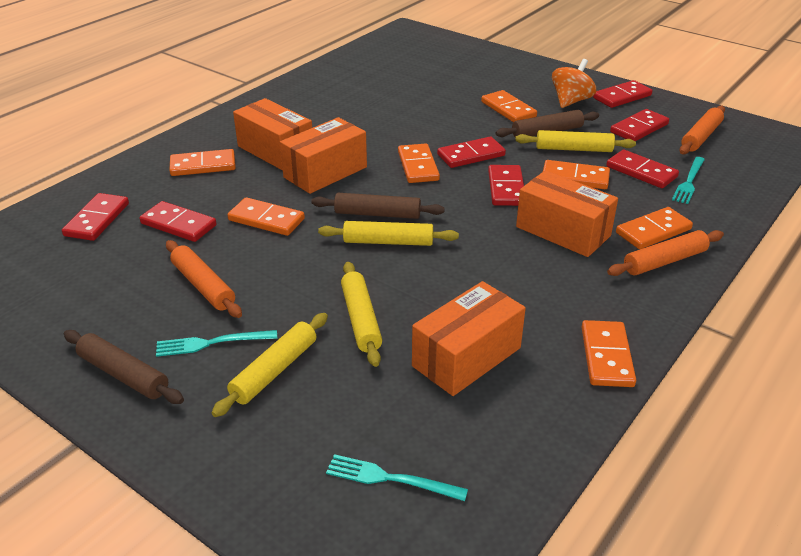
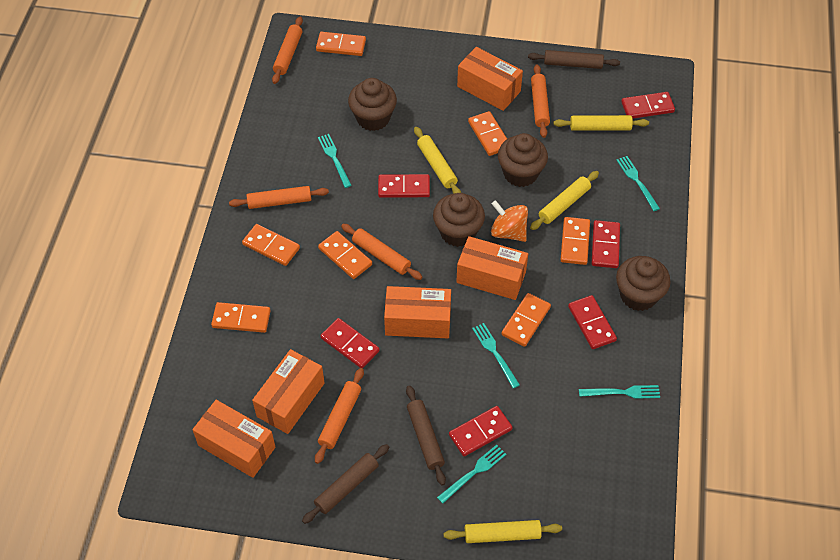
brown cupcake: 0 -> 4
orange box: 4 -> 5
orange rolling pin: 3 -> 5
red domino: 7 -> 6
turquoise fork: 3 -> 5

